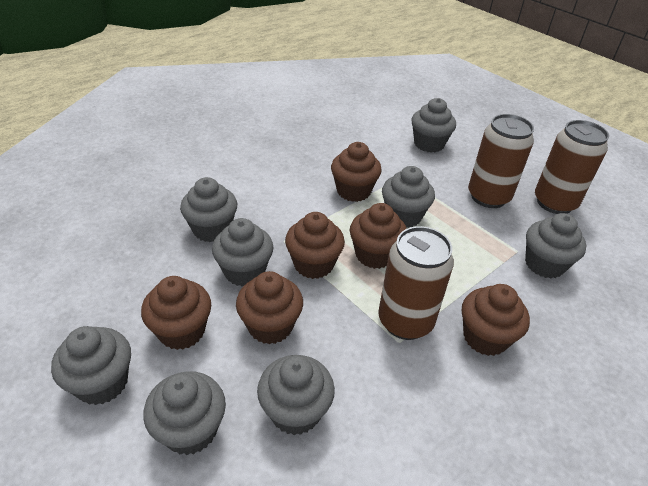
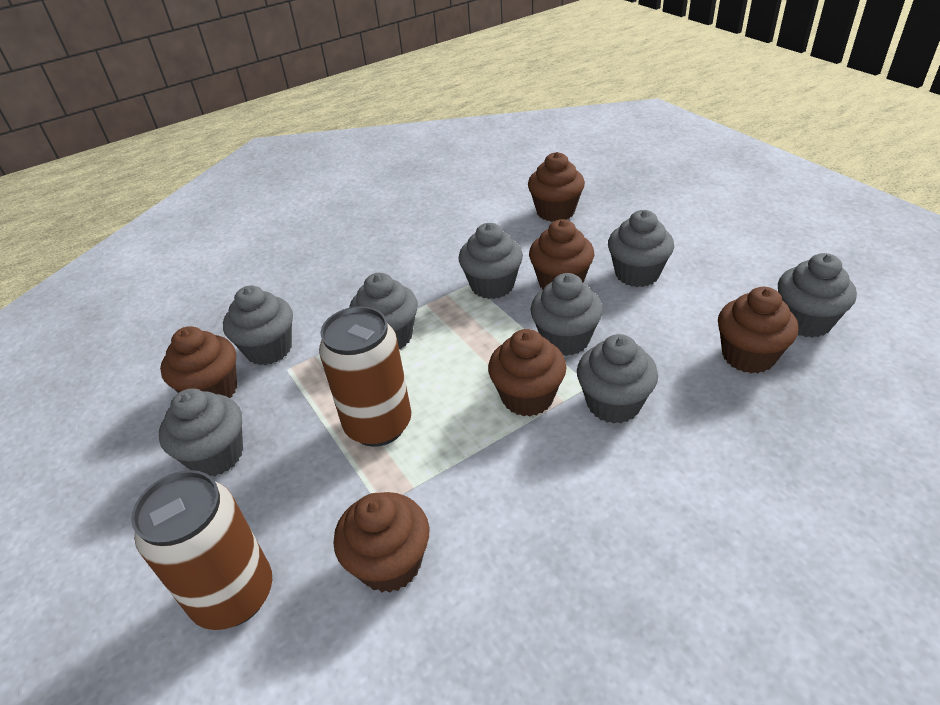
brown can: 3 -> 2

